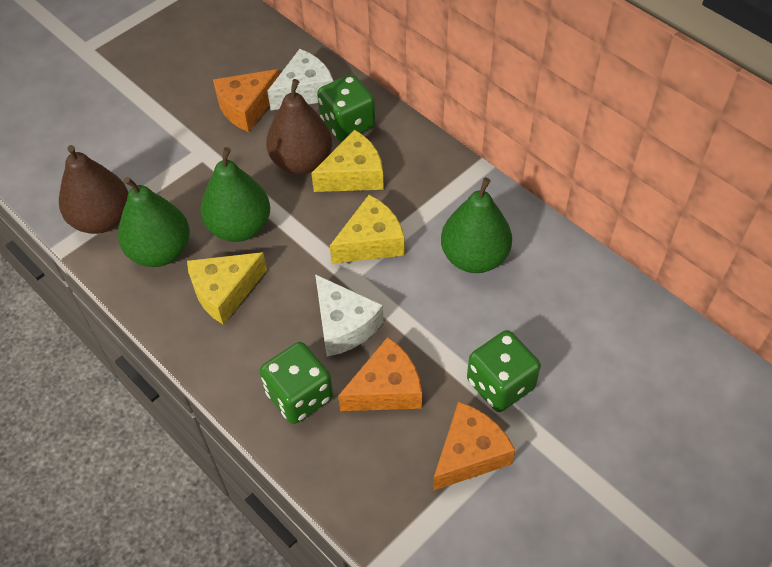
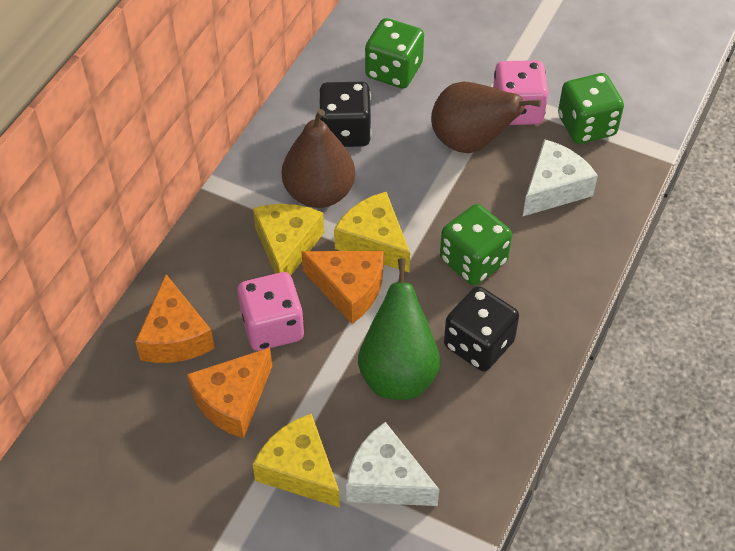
black dice: 0 -> 2
green pear: 3 -> 1
pink dice: 0 -> 2

